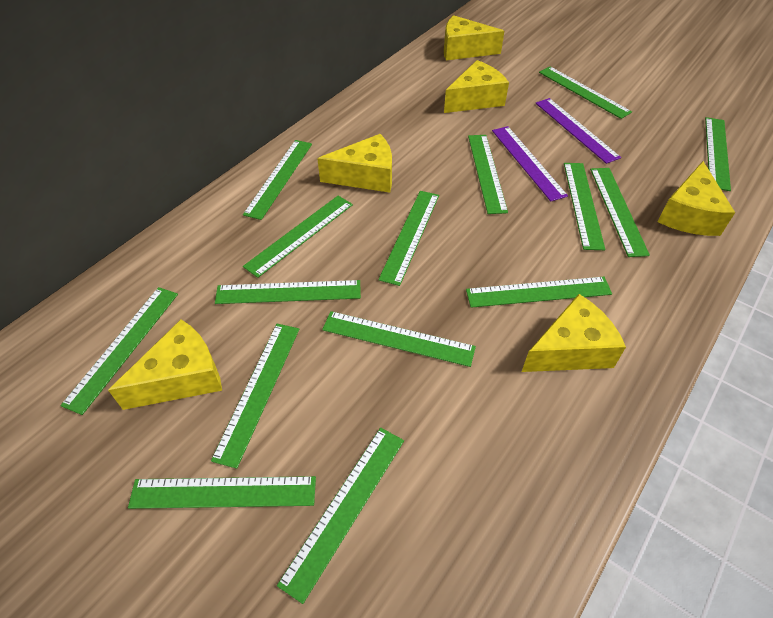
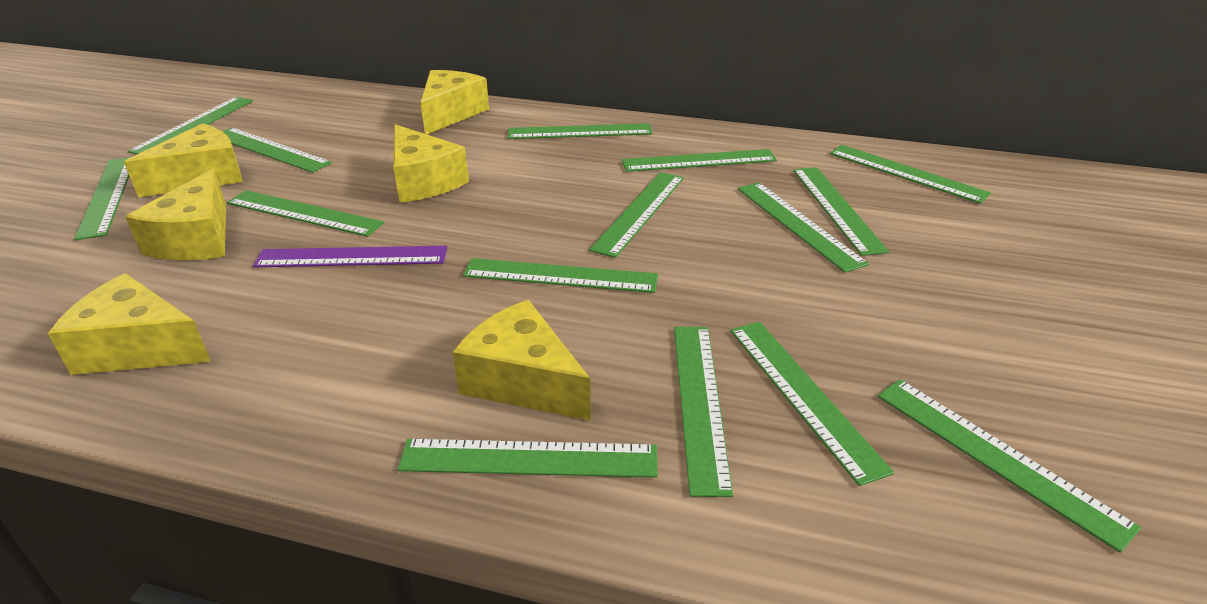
purple ruler: 2 -> 1

